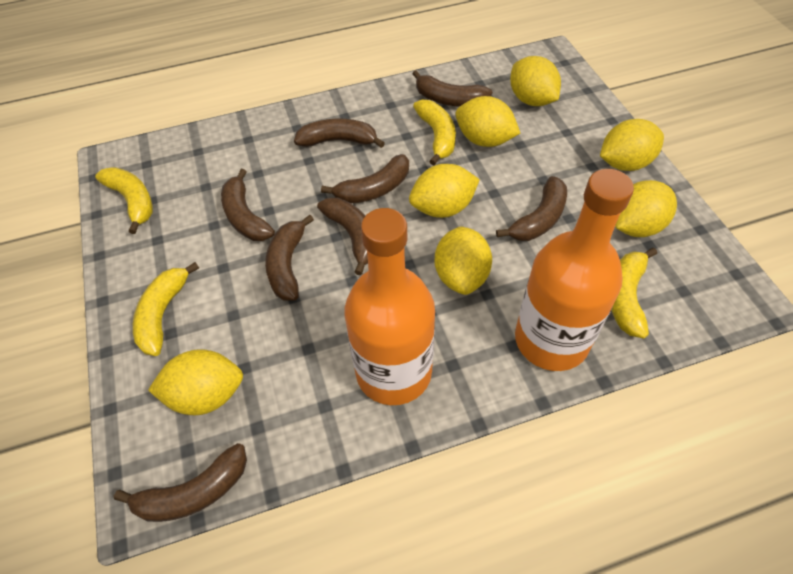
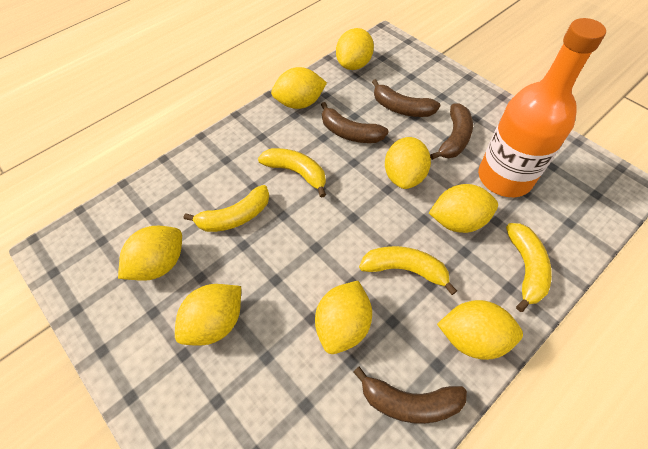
brown banana: 8 -> 4
orange bottle: 2 -> 1
yellow lemon: 7 -> 8

